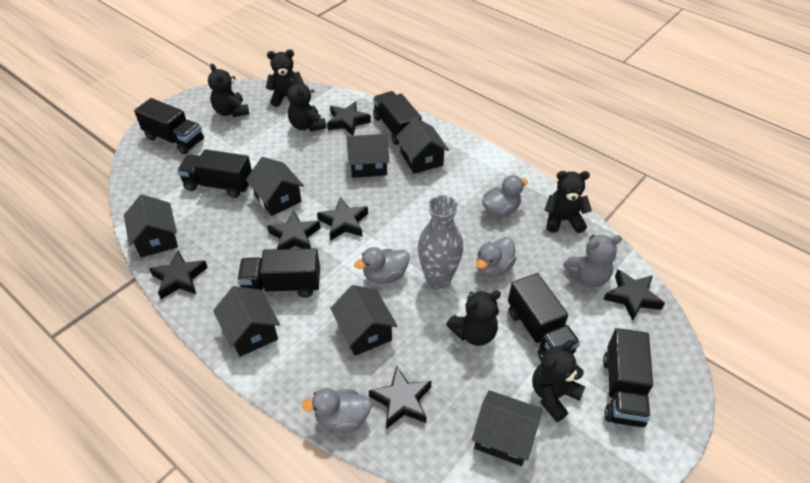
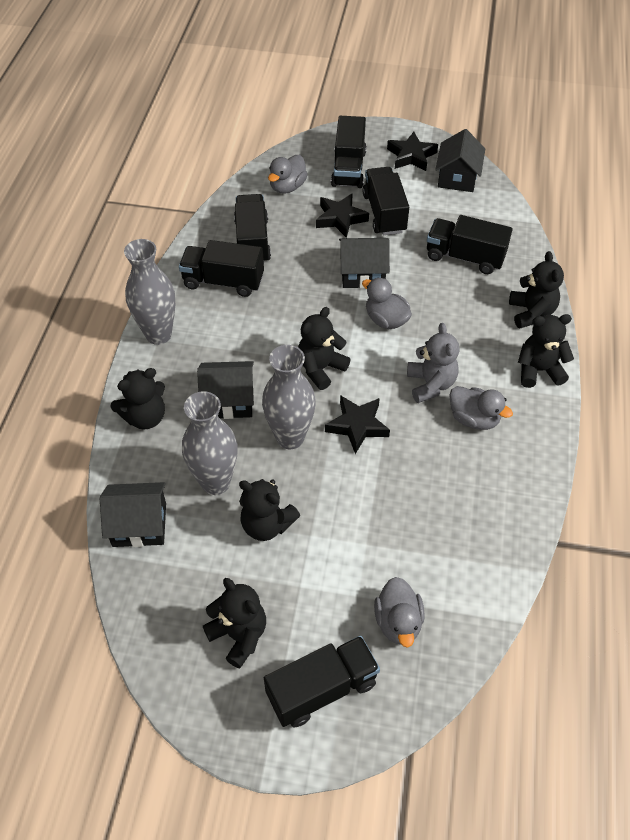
black house: 7 -> 4
black star: 6 -> 3
grey vase: 1 -> 3

